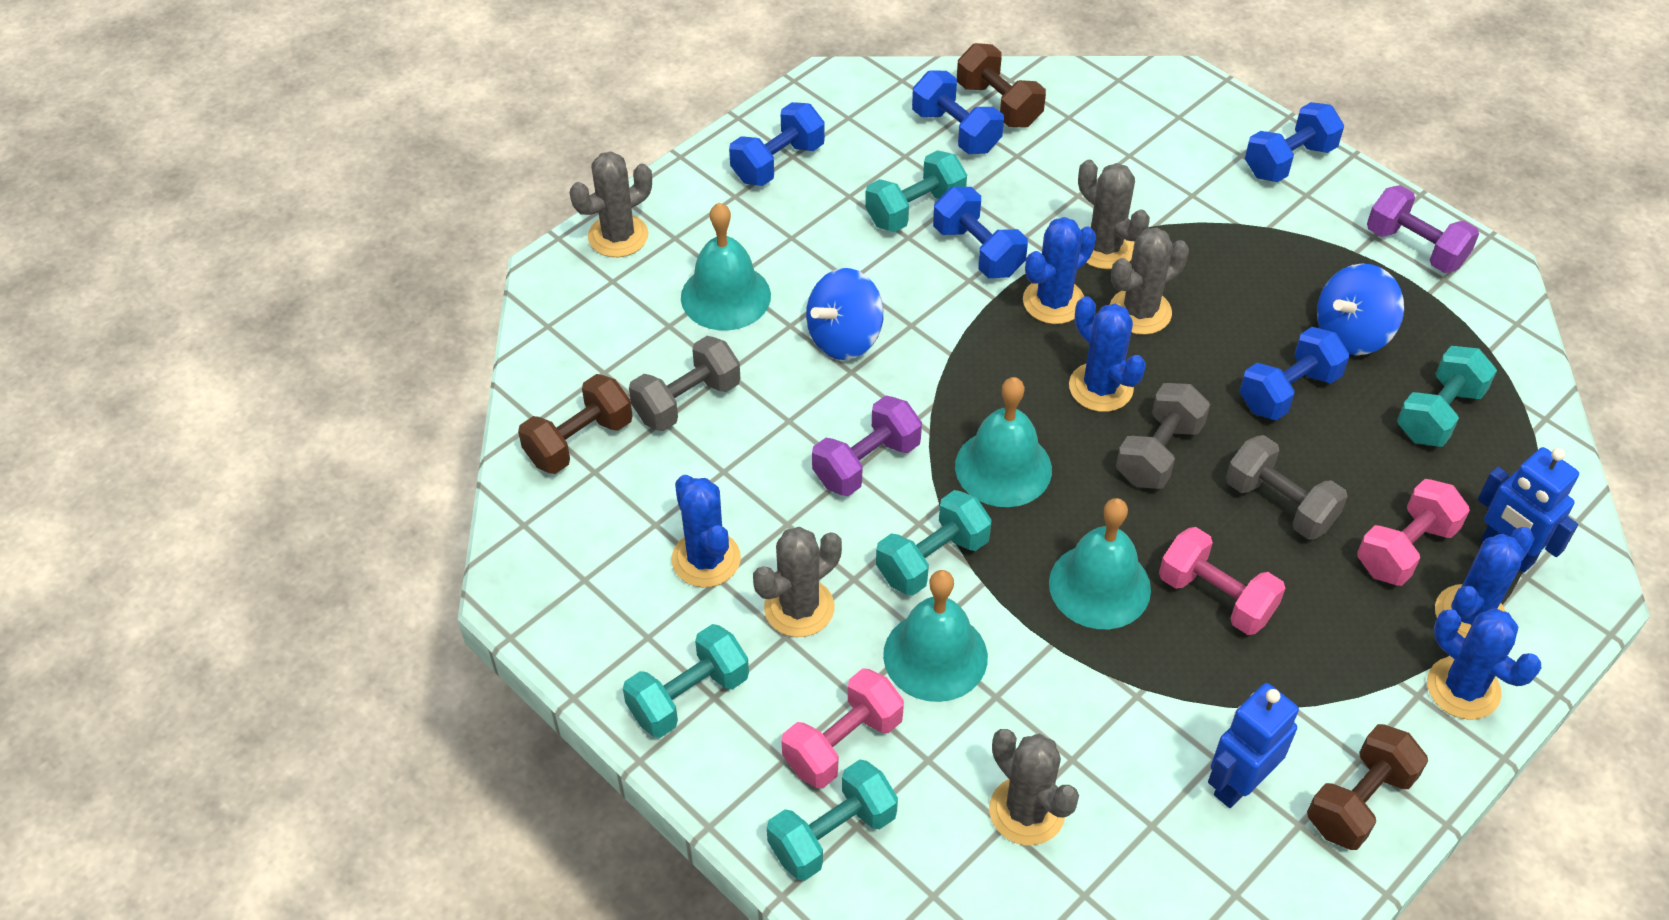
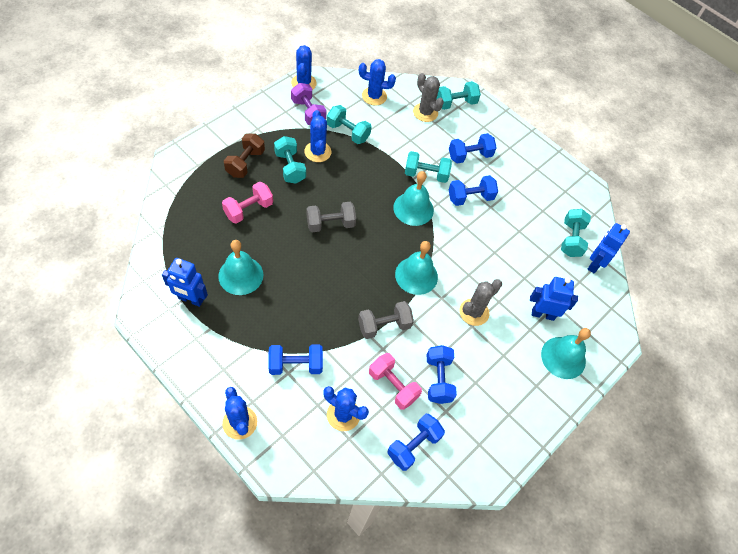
blue robot: 2 -> 3
blue spinning top: 2 -> 0
brown dumbbell: 3 -> 1
grey cactus: 5 -> 2
grey dumbbell: 3 -> 2
pink dumbbell: 3 -> 2
purple dumbbell: 2 -> 1

